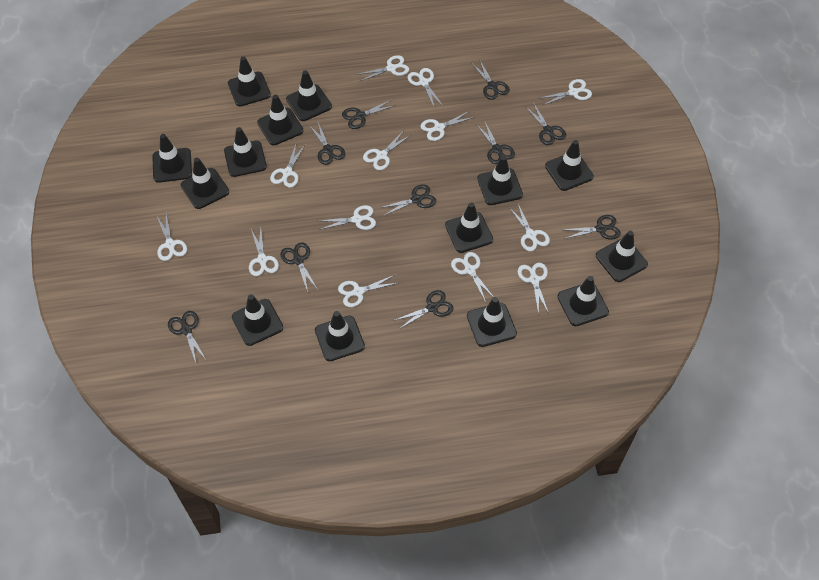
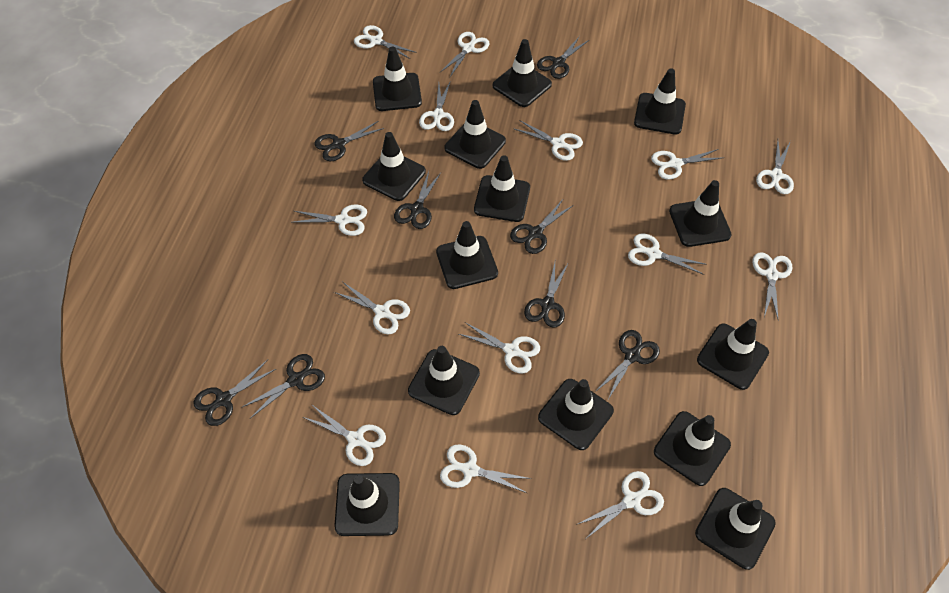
black scissors: 10 -> 8
white scissors: 13 -> 14

